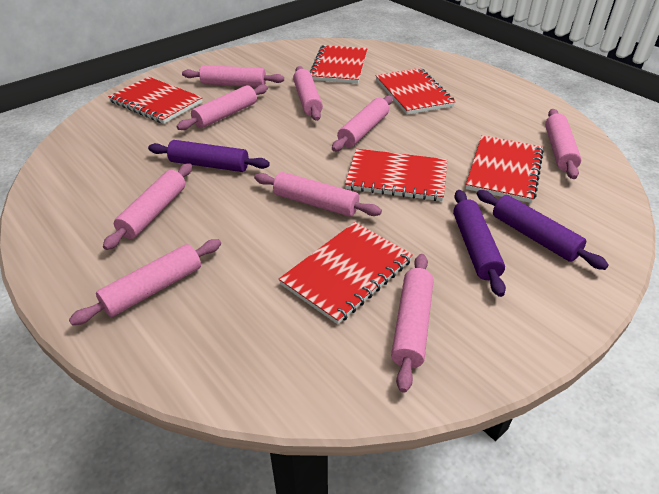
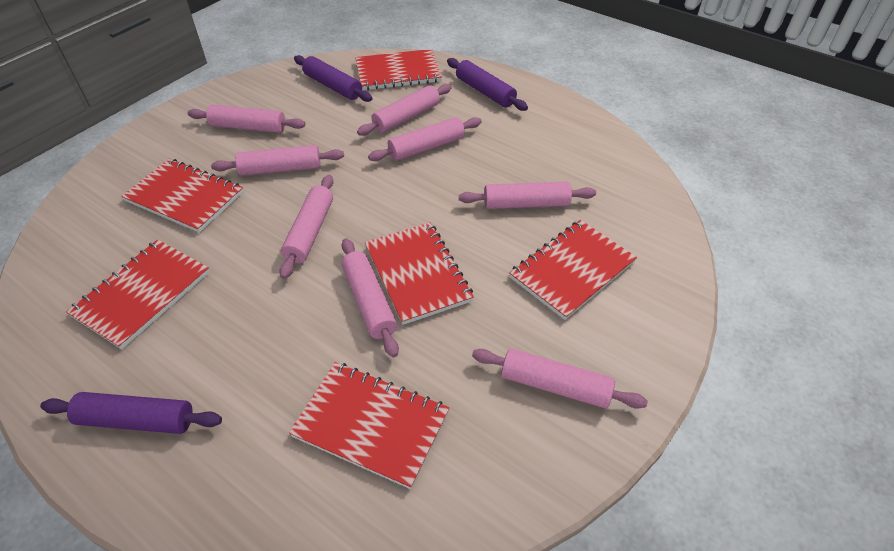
pink rolling pin: 9 -> 8

